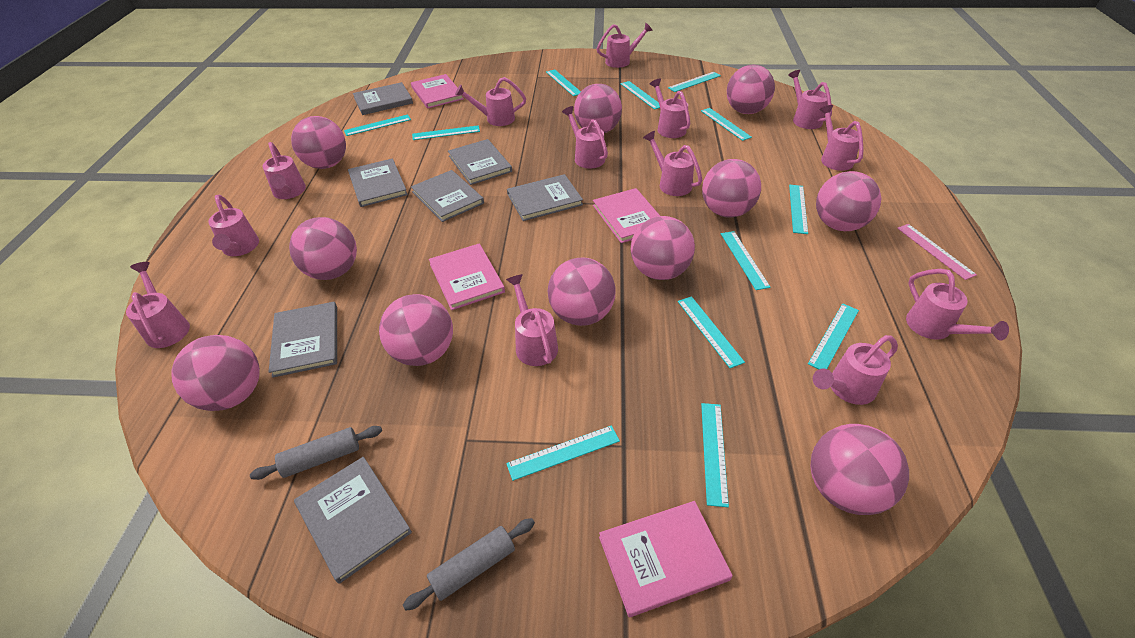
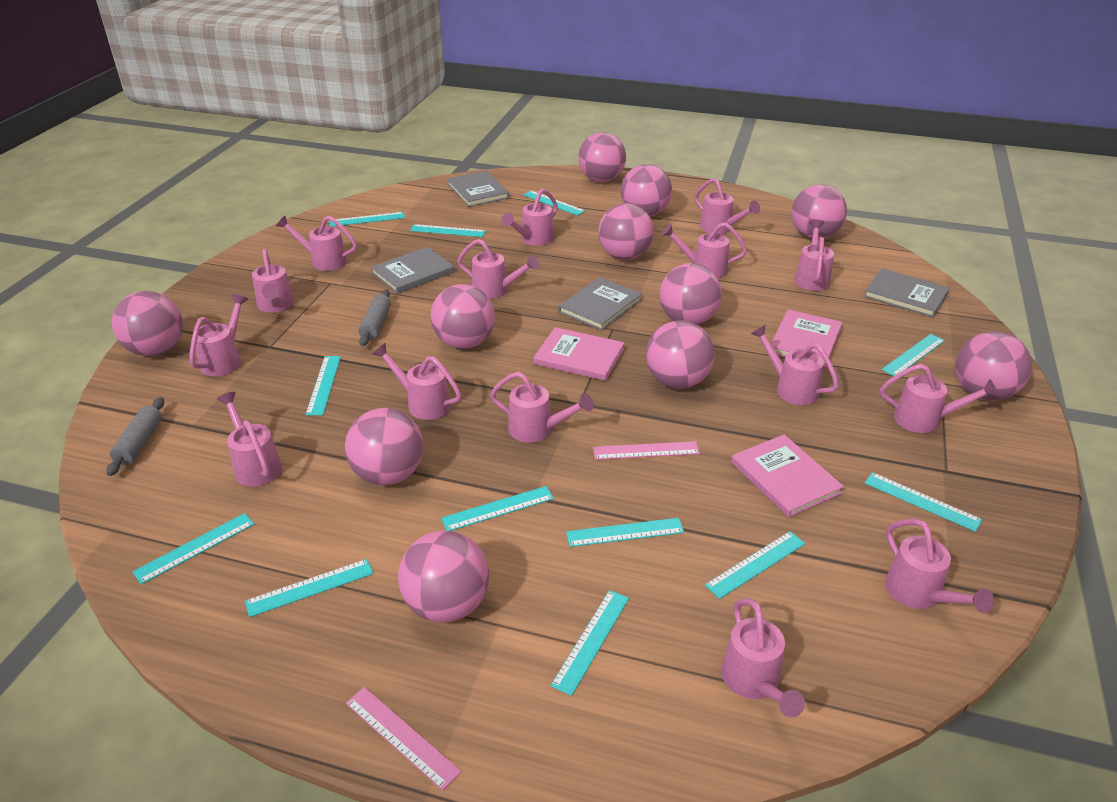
grey book: 7 -> 4
pink book: 4 -> 3
pink ruler: 1 -> 2
pink watering can: 13 -> 15

